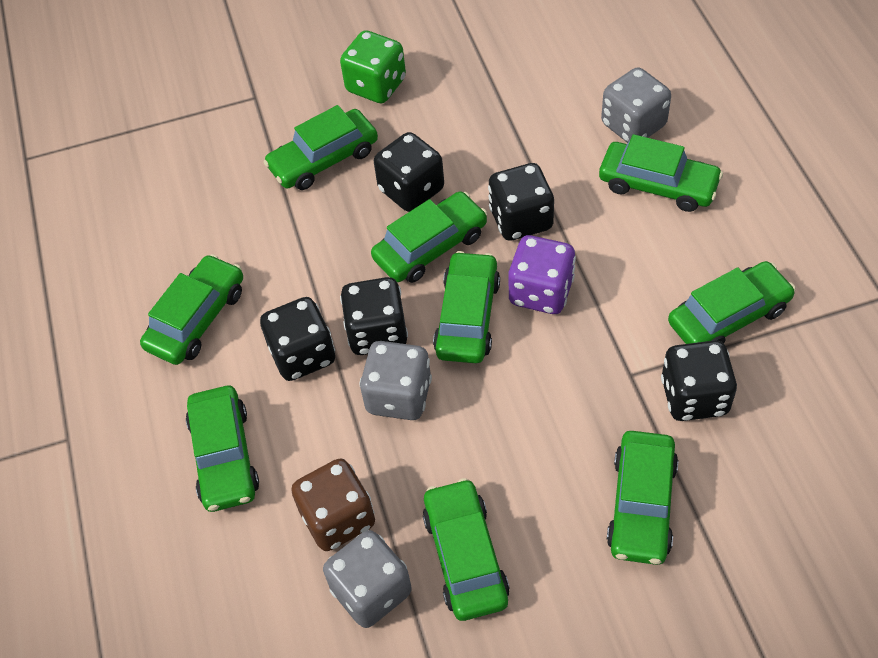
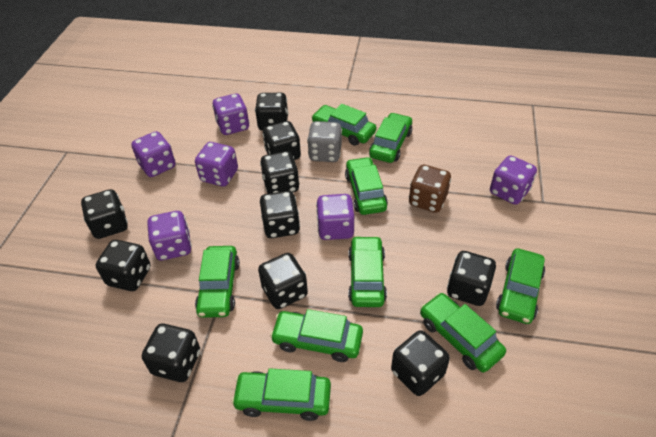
black dice: 5 -> 10
green dice: 1 -> 0
grey dice: 3 -> 1
purple dice: 1 -> 6

